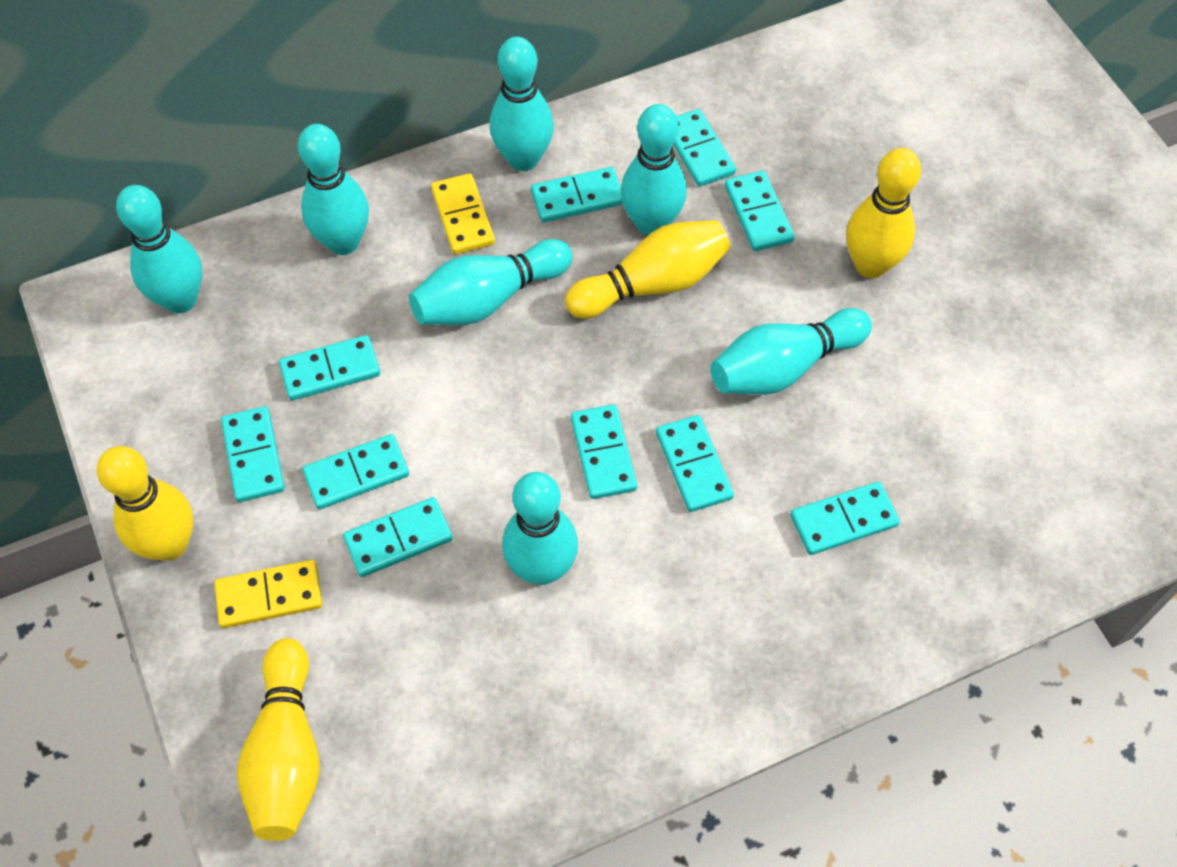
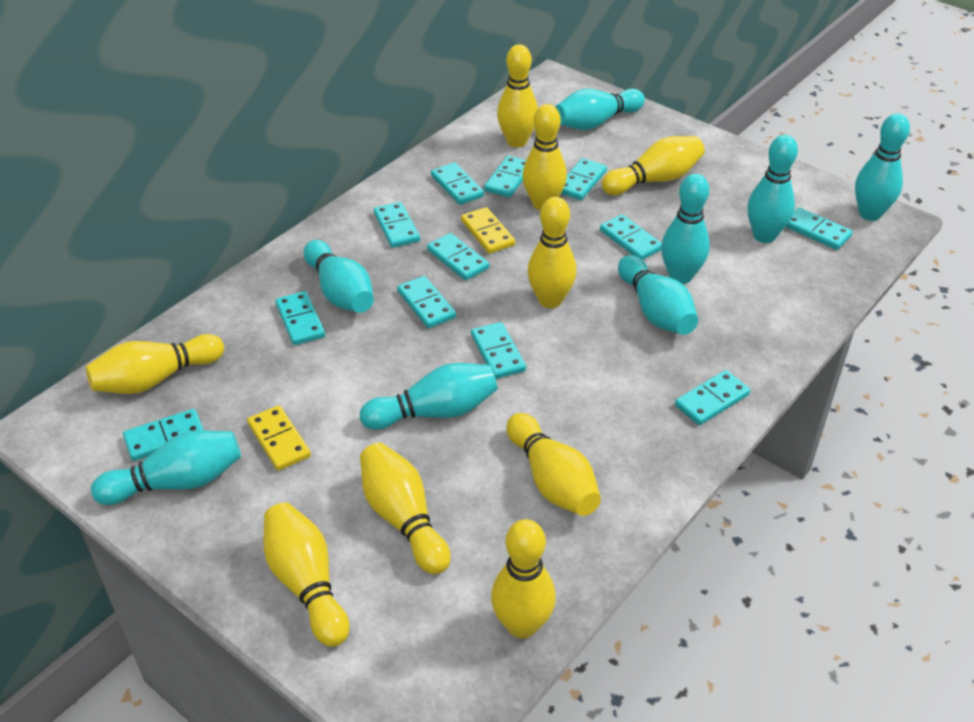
turquoise bowling pin: 7 -> 8
turquoise domino: 10 -> 12
yellow bowling pin: 4 -> 9

